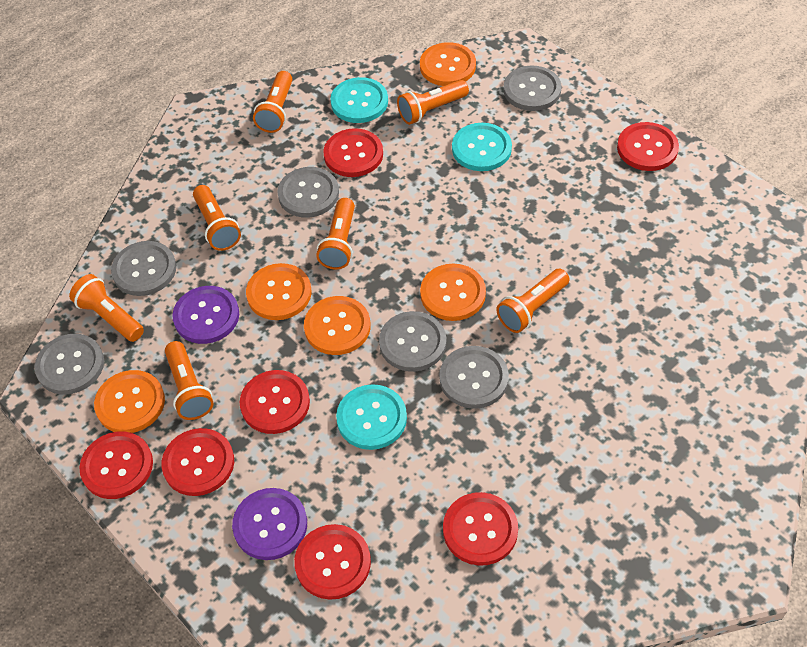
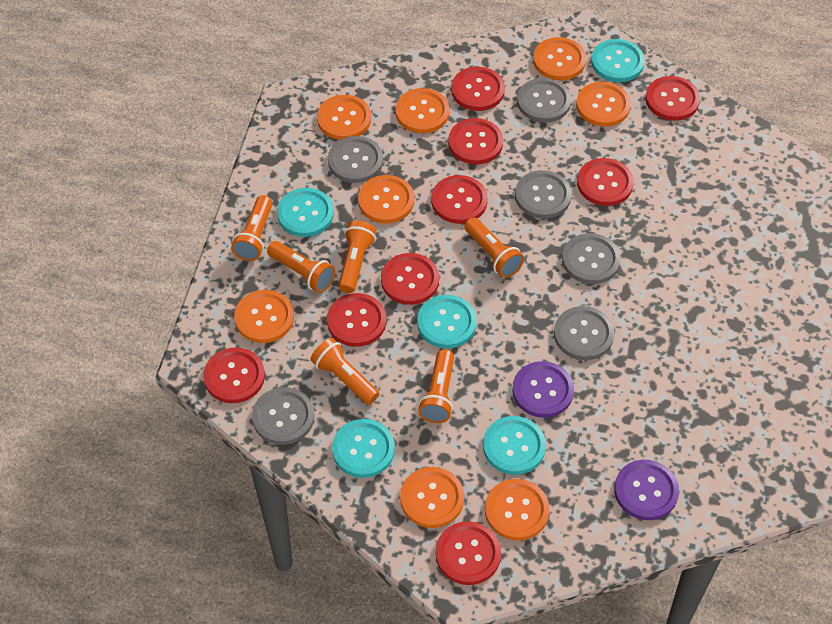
orange button: 5 -> 8
orange flashlight: 7 -> 6
red button: 7 -> 9
turquoise button: 3 -> 5

